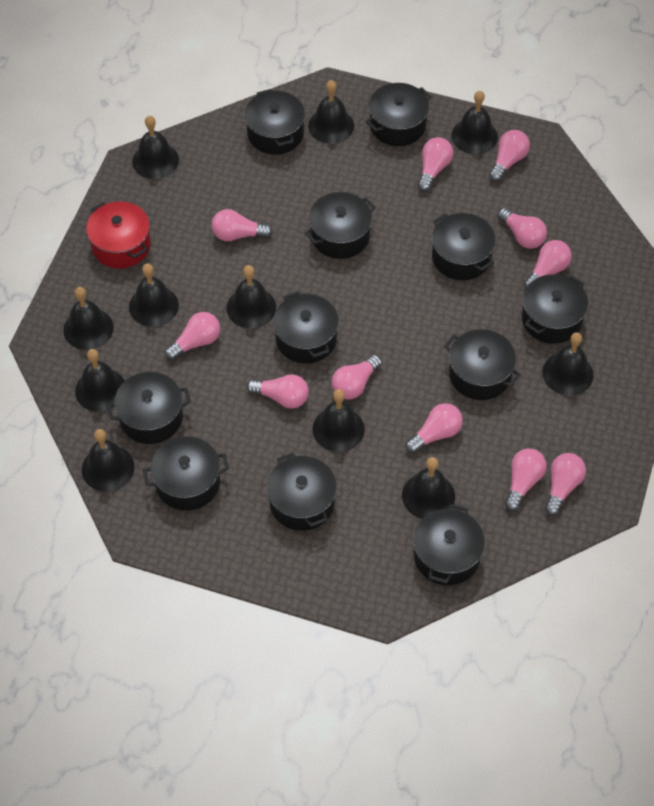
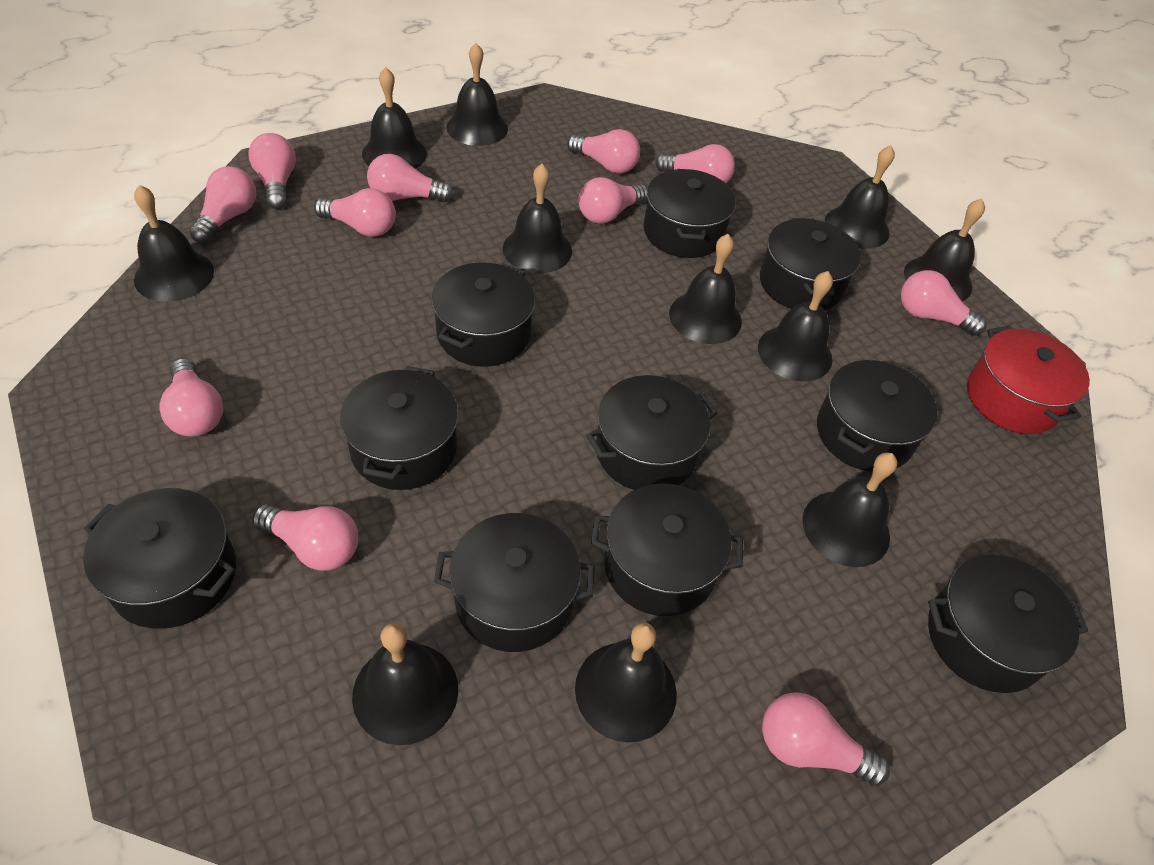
black pot: 11 -> 10

